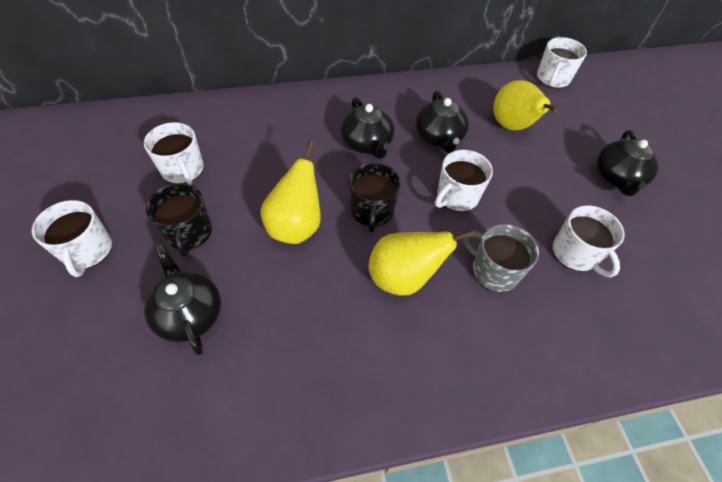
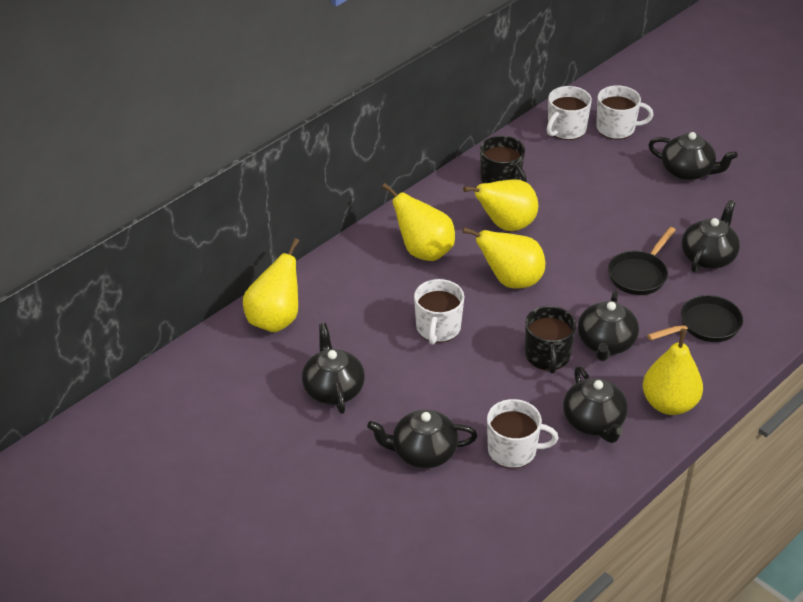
black pan: 0 -> 2
black teapot: 4 -> 6
grey mug: 1 -> 0
white mug: 5 -> 4
yellow pear: 3 -> 5

